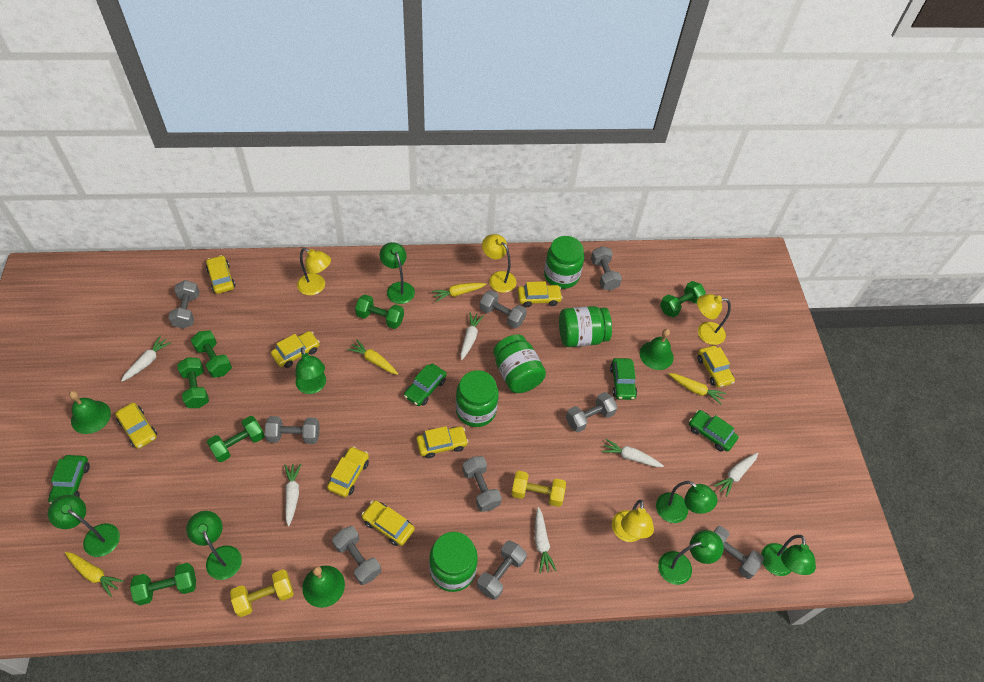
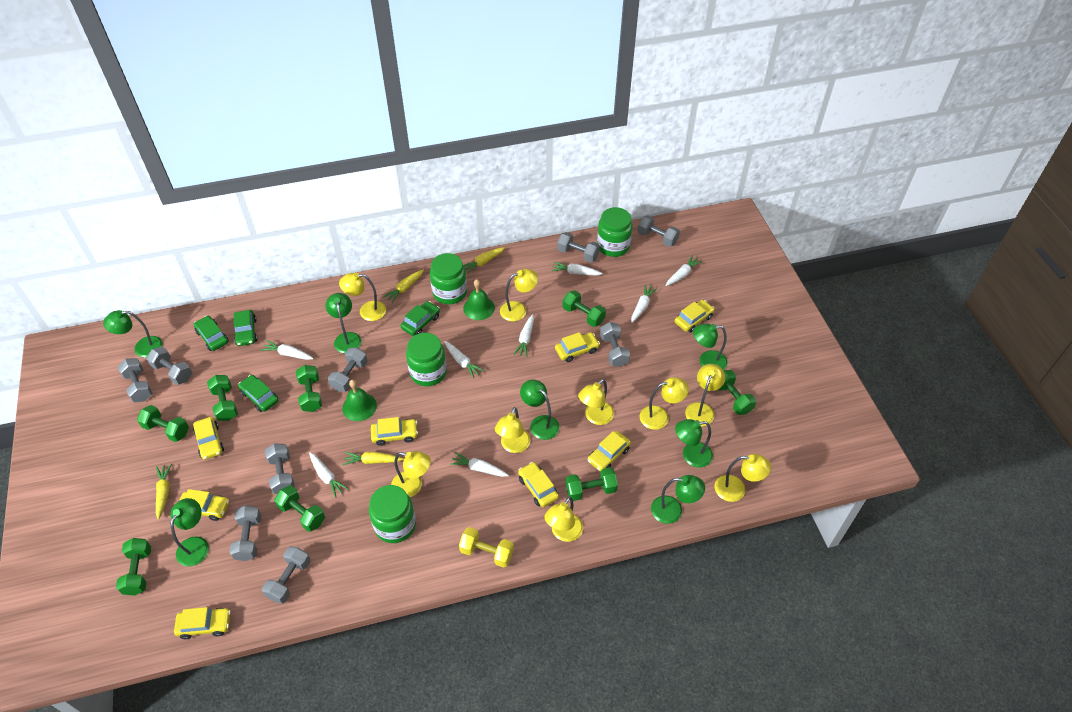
green bell: 3 -> 2
green dumbbell: 6 -> 8
green jar: 5 -> 4
white carrot: 6 -> 8
yellow dumbbell: 2 -> 1
yellow lamp: 4 -> 9

